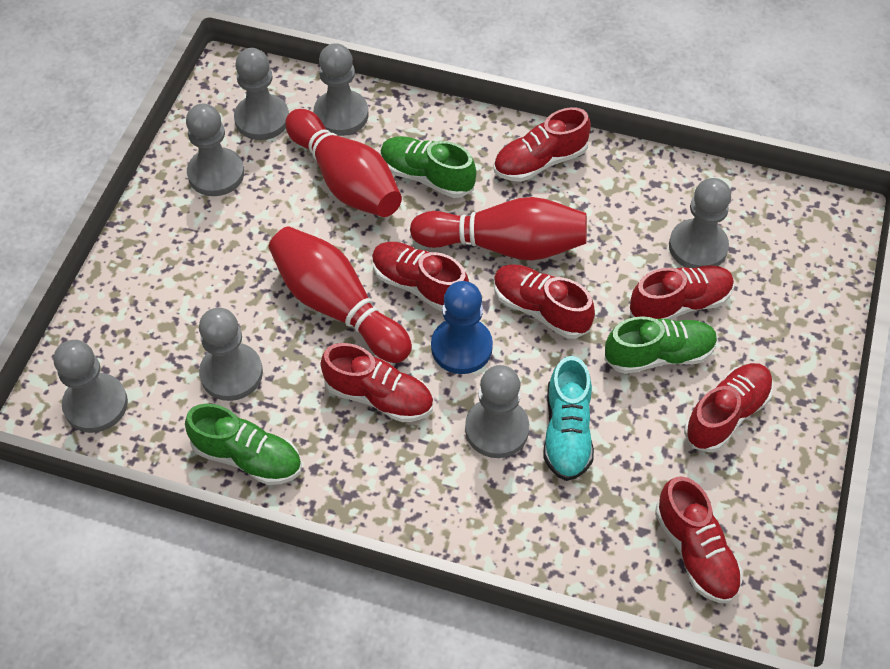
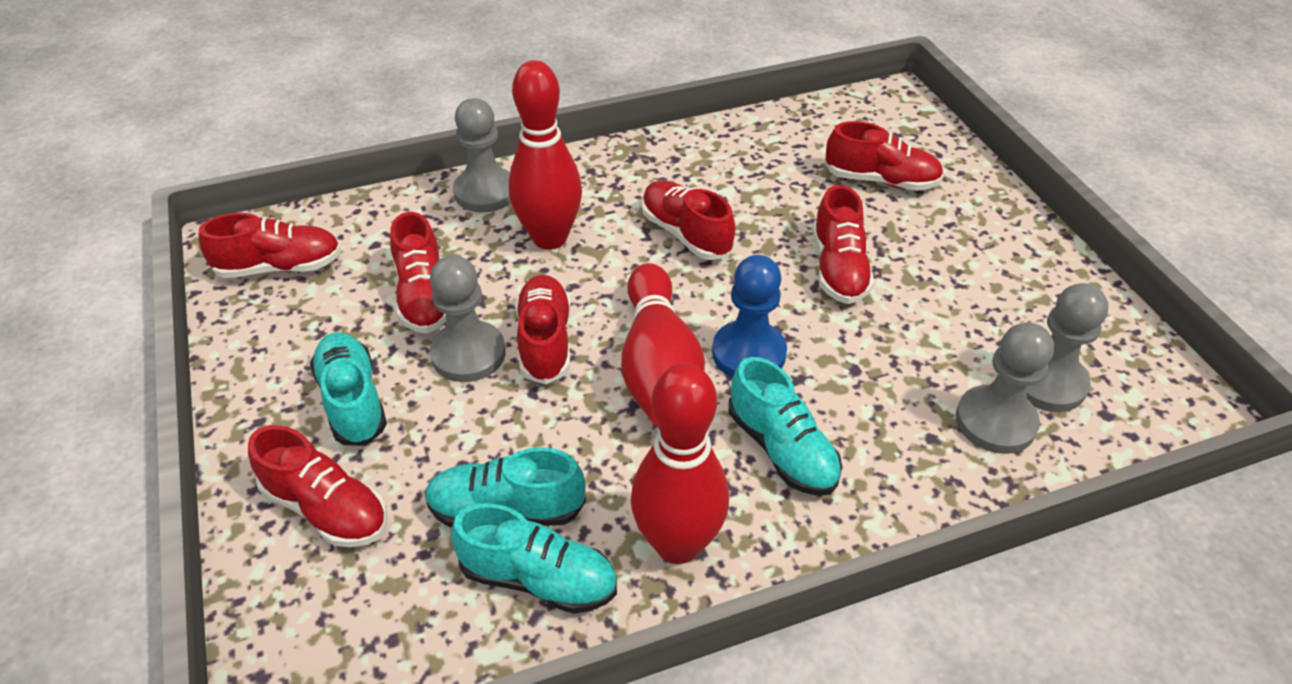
green shoe: 3 -> 0
grey pawn: 7 -> 4
turquoise shoe: 1 -> 4

